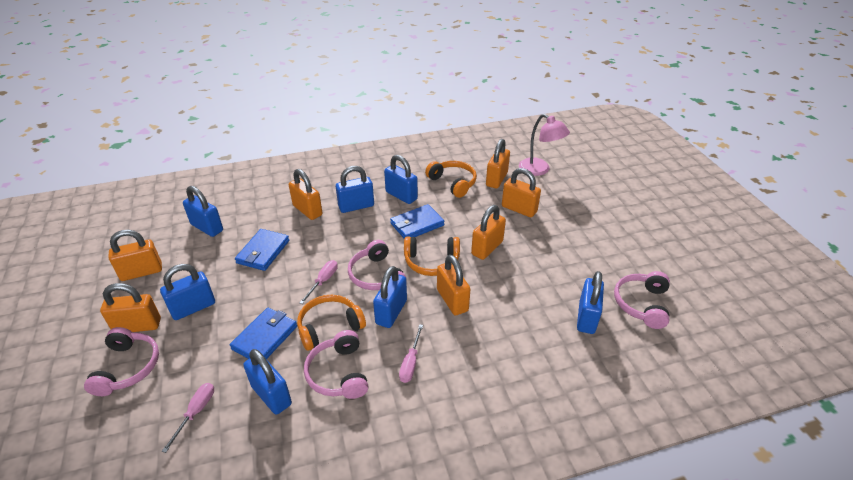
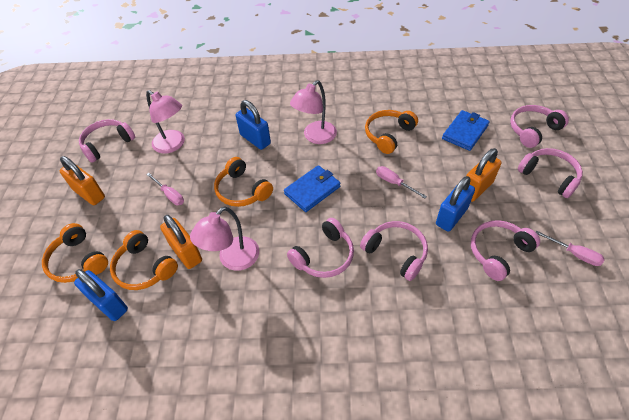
blue padlock: 7 -> 3
blue wallet: 3 -> 2
orange headphones: 3 -> 4
orange padlock: 7 -> 3
pink headphones: 4 -> 6
pink lamp: 1 -> 3

